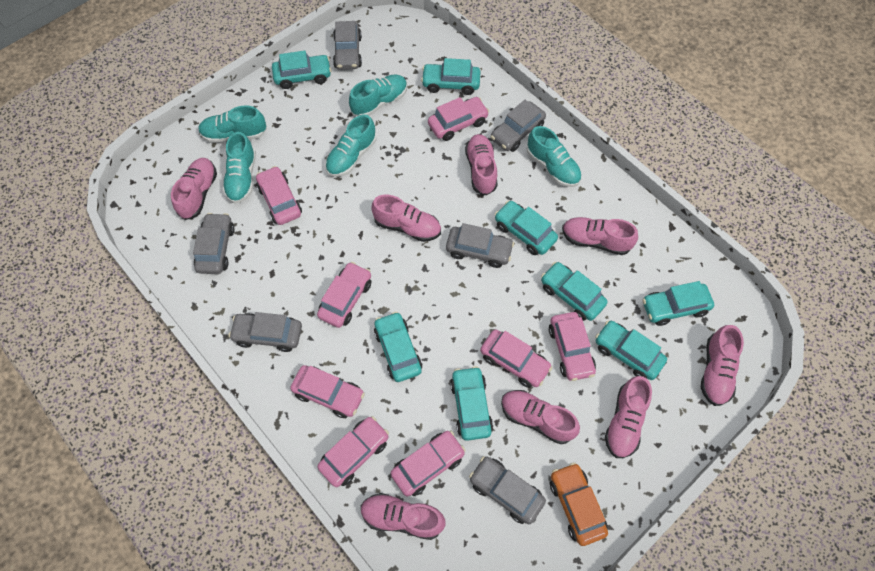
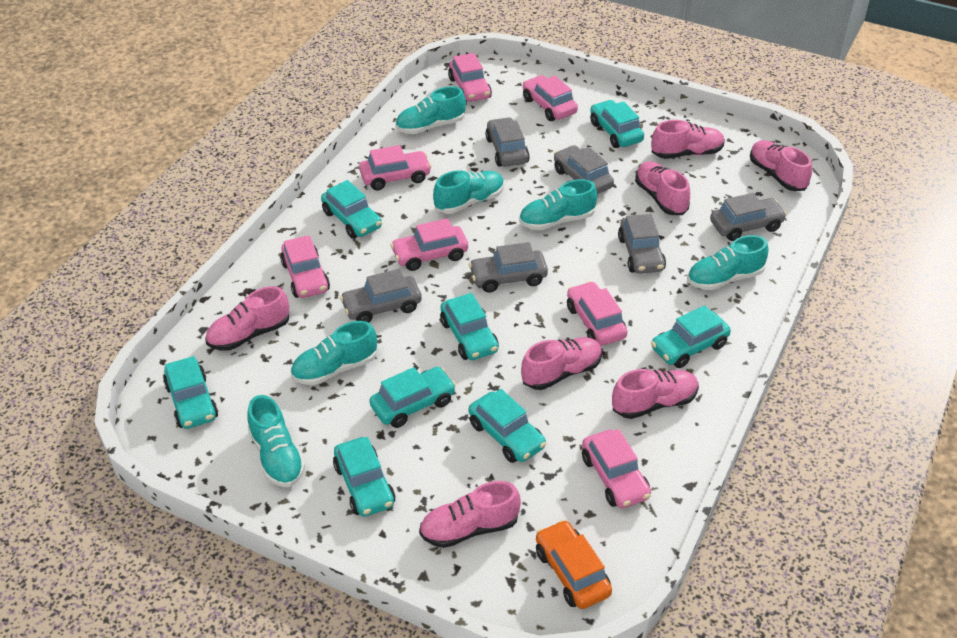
pink car: 8 -> 7
pink shoe: 8 -> 7
turquoise shoe: 5 -> 6

